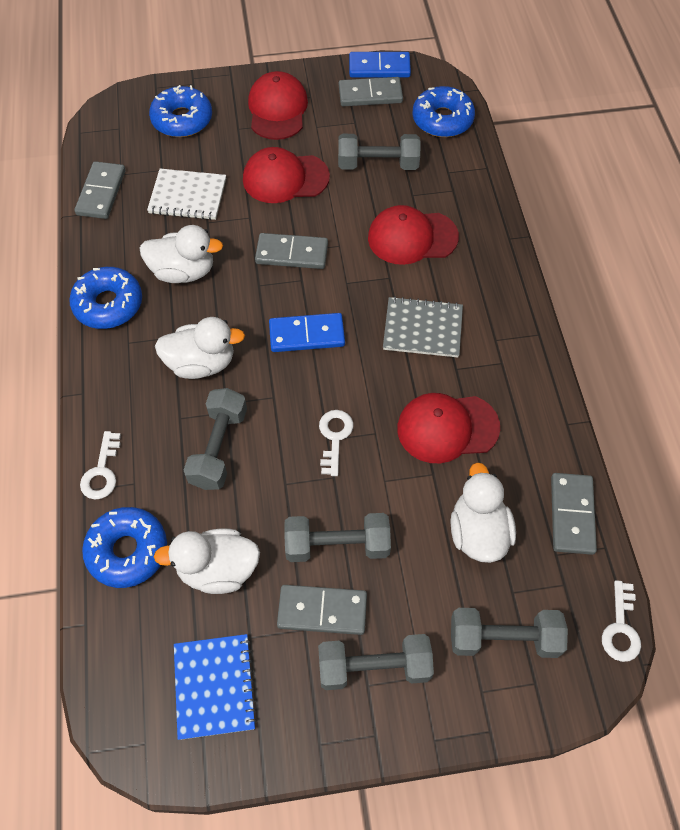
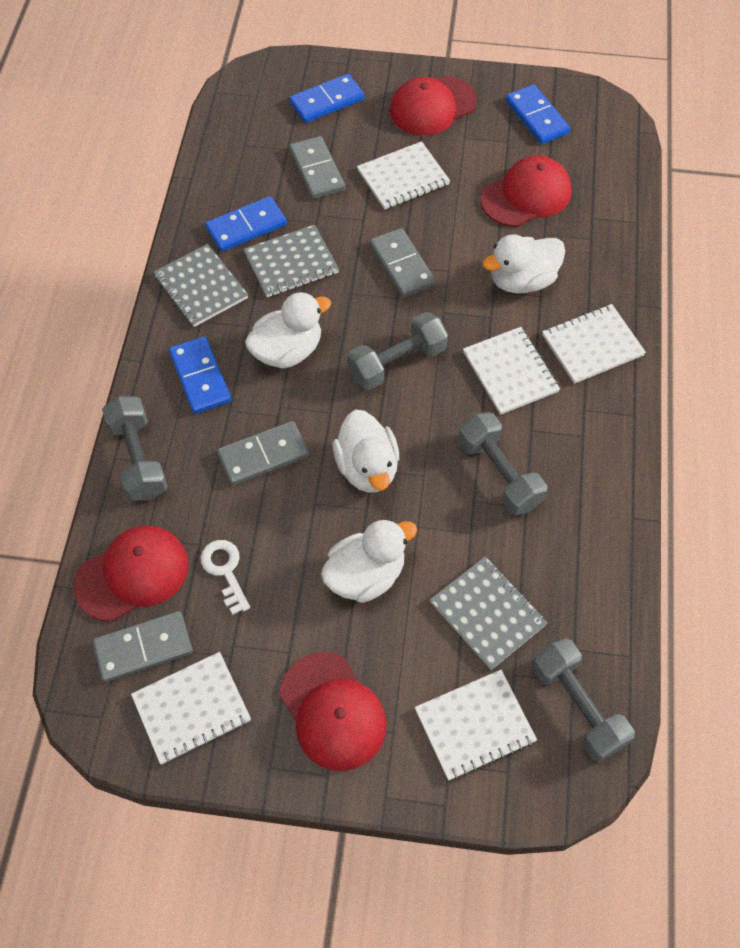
blue domino: 2 -> 4
blue donut: 4 -> 0
blue notebook: 1 -> 0
grey domino: 5 -> 4
grey dumbbell: 5 -> 4
grey notebook: 1 -> 3
white key: 3 -> 1
white notebook: 1 -> 5

